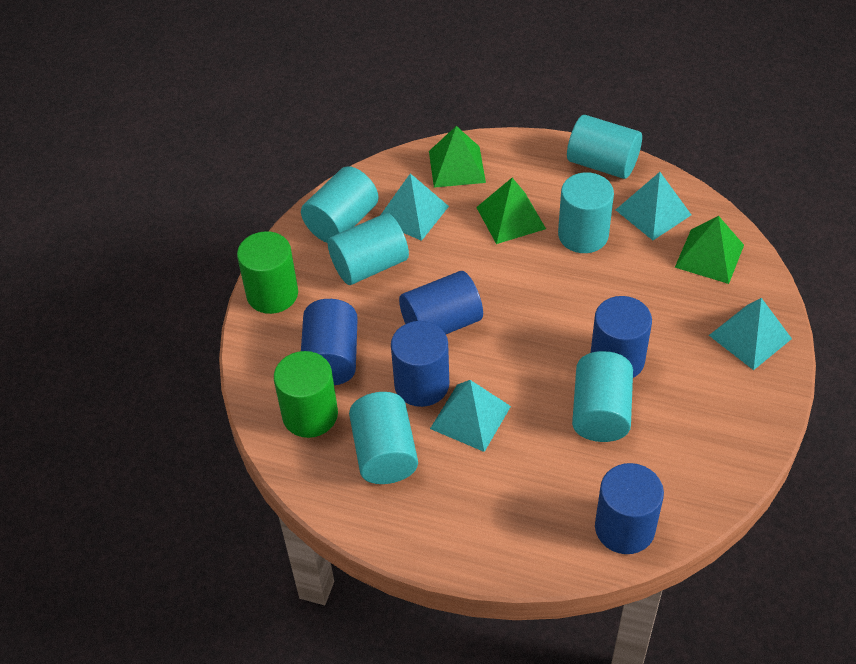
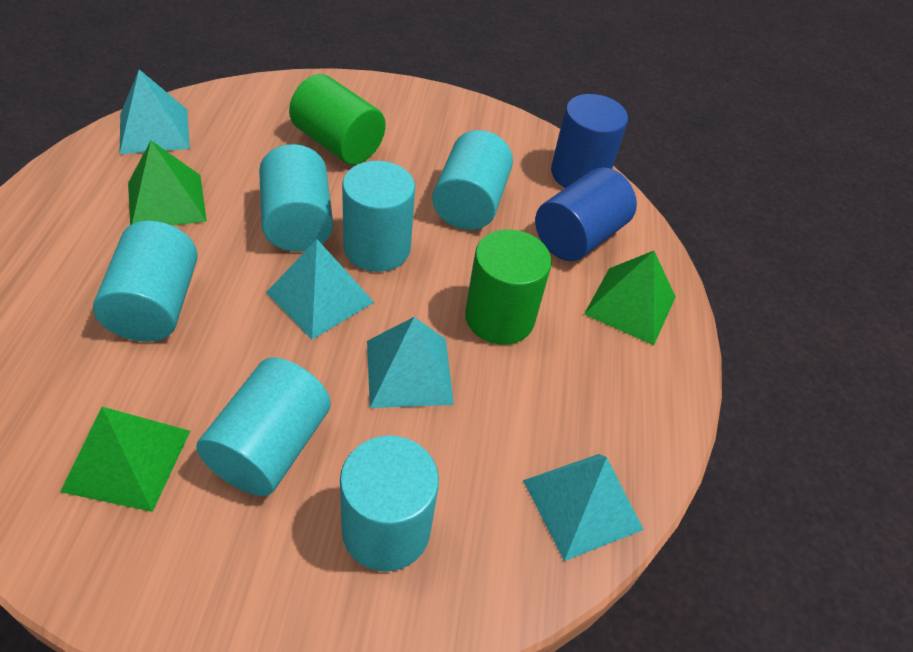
blue cylinder: 5 -> 2

